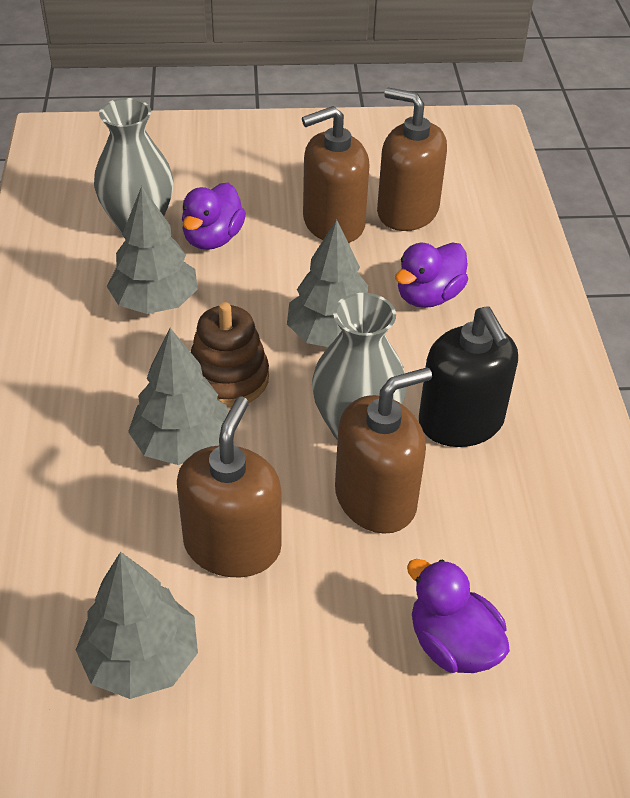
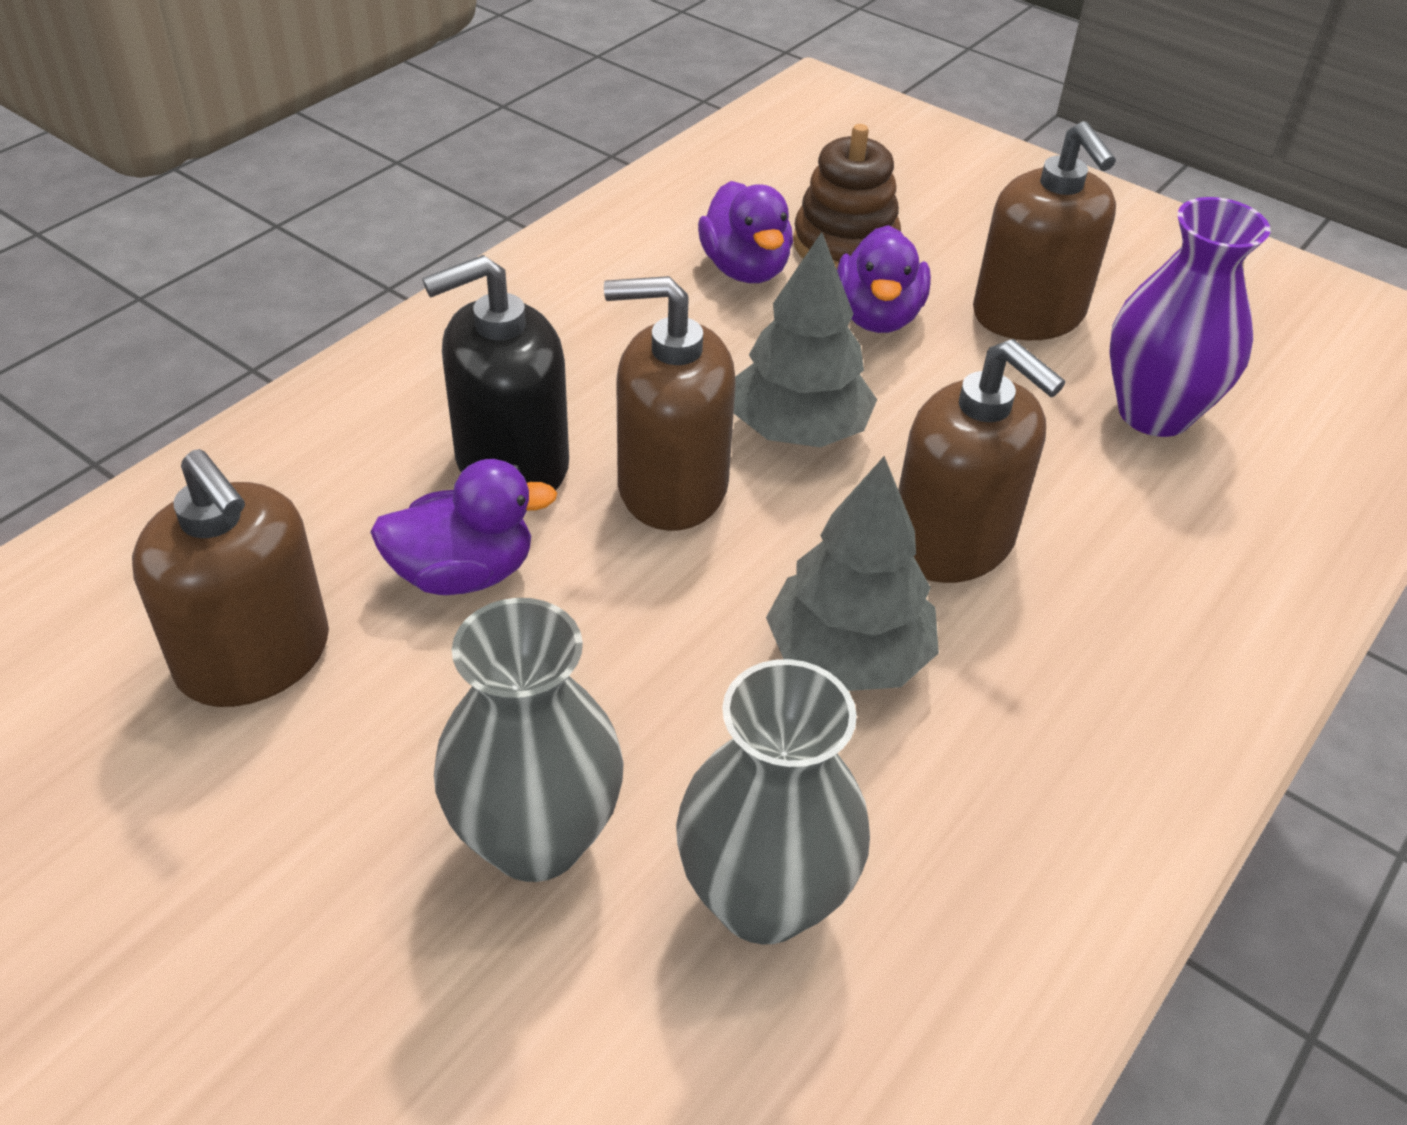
grey tree: 4 -> 2
purple vase: 0 -> 1

